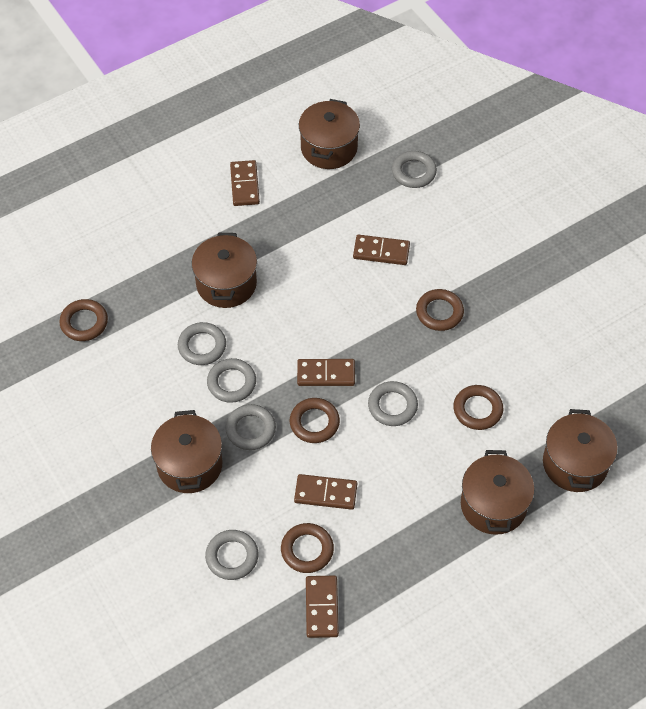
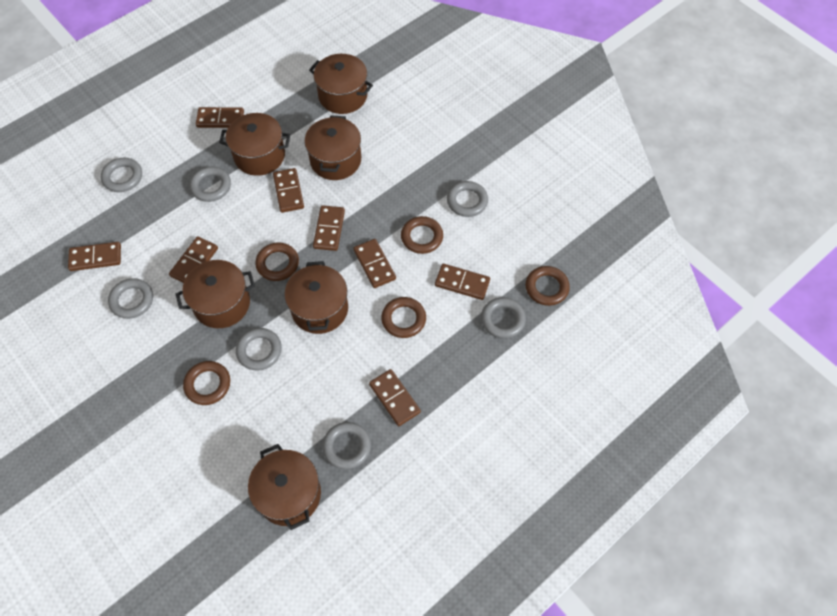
brown domino: 5 -> 8
brown pot: 5 -> 6
grey ring: 6 -> 7

